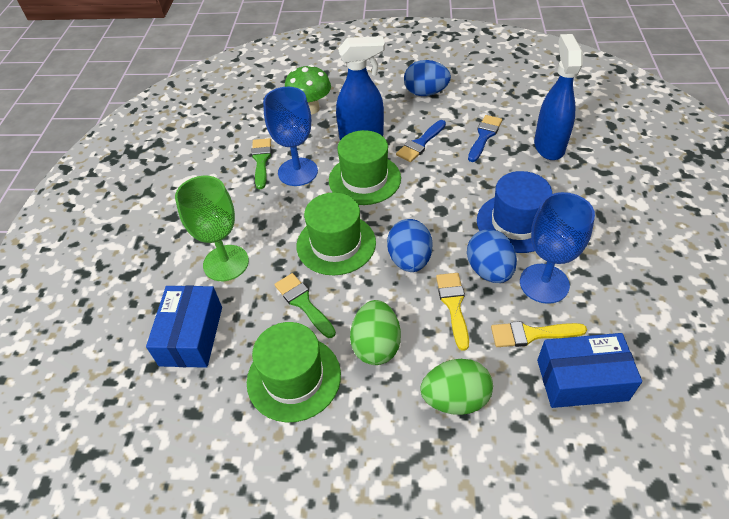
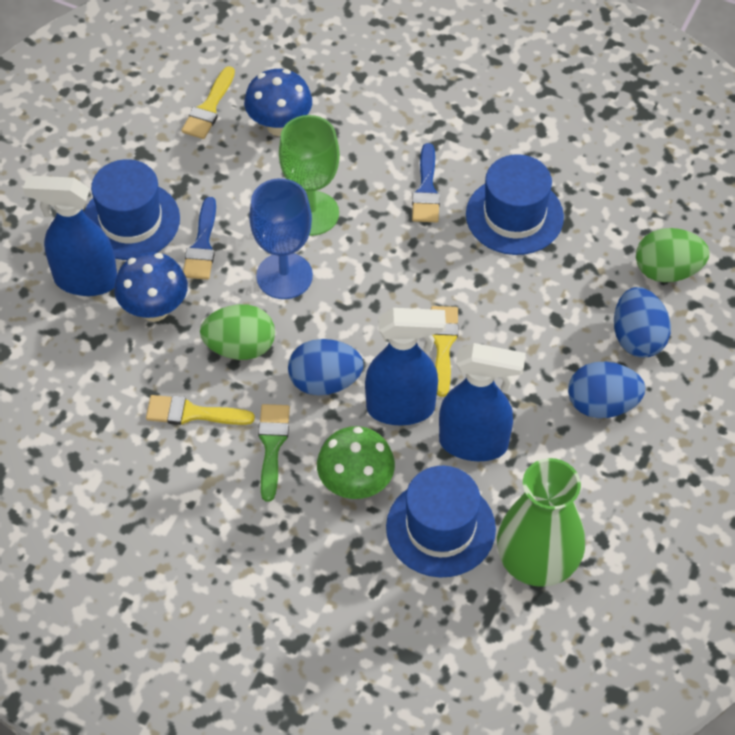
blue box: 2 -> 0
blue goblet: 2 -> 1
blue hat: 1 -> 3
blue mushroom: 0 -> 2
blue spray bottle: 2 -> 3
green brush: 2 -> 1
green hat: 3 -> 0
green vase: 0 -> 1
yellow brush: 2 -> 3

